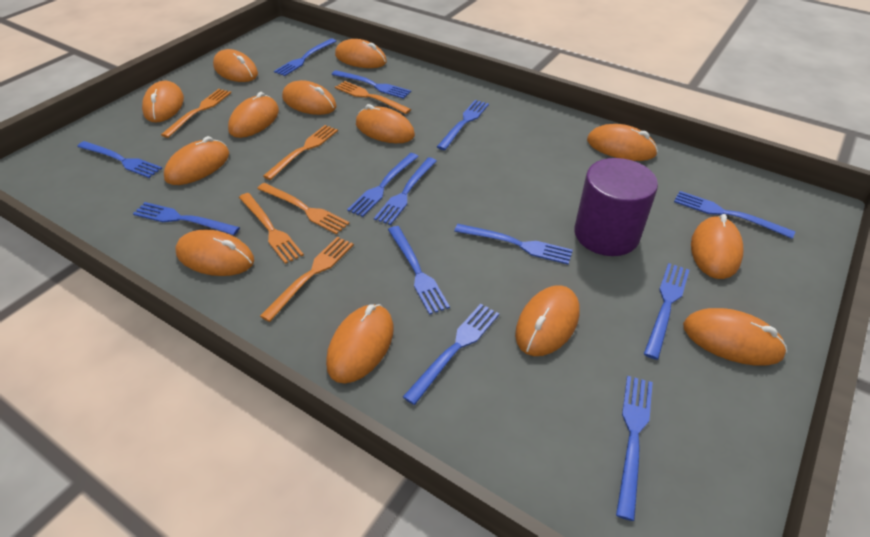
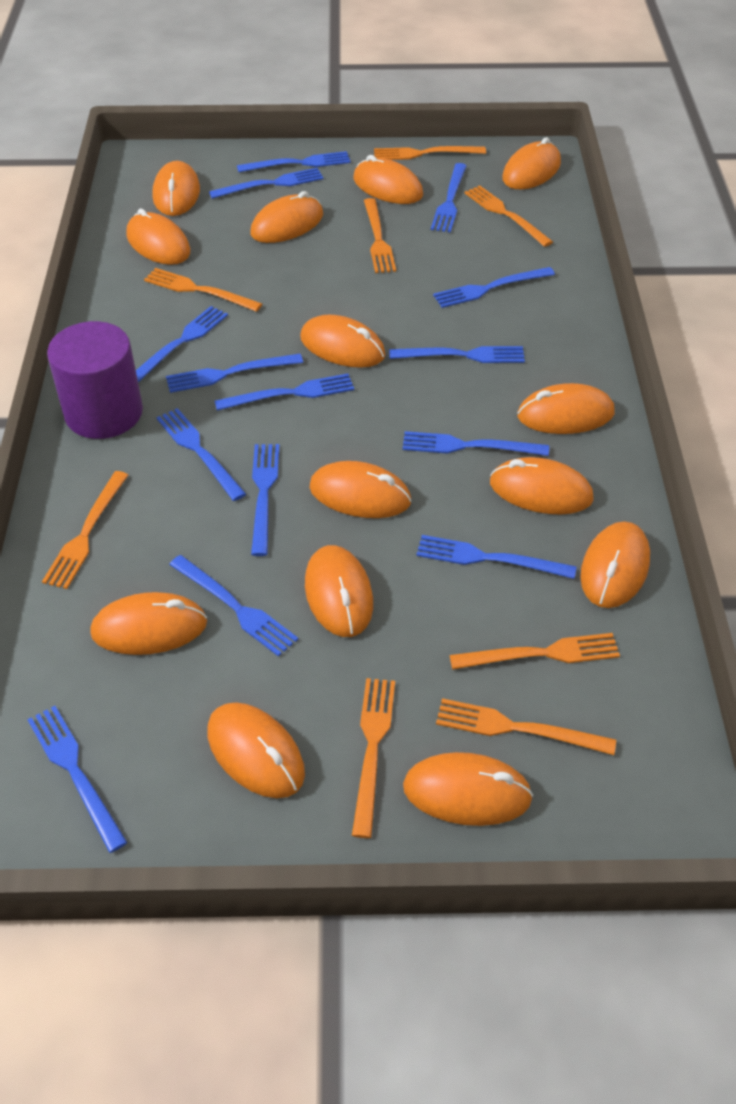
blue fork: 13 -> 14
orange fork: 6 -> 8
orange mouse: 13 -> 14

